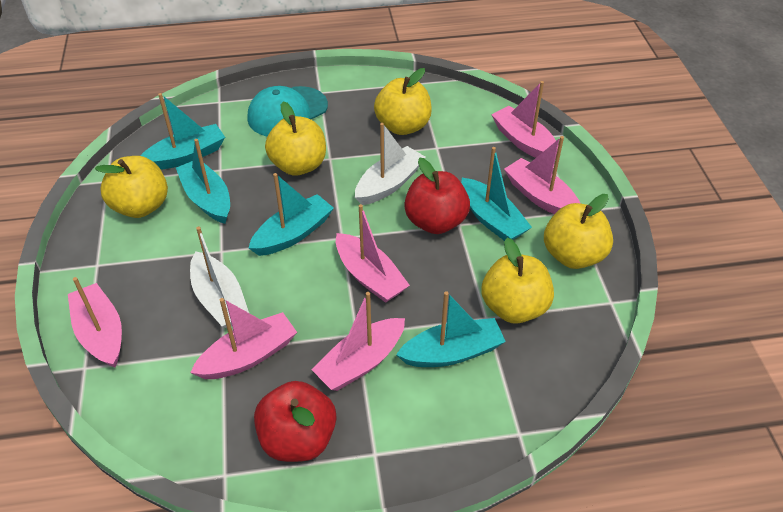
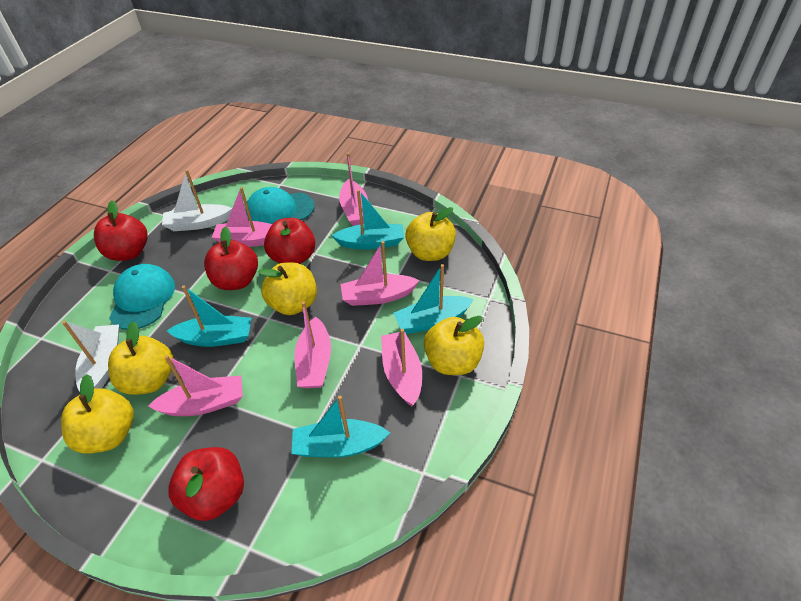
red apple: 2 -> 4
turquoise boat: 5 -> 4
turquoise cap: 1 -> 2

